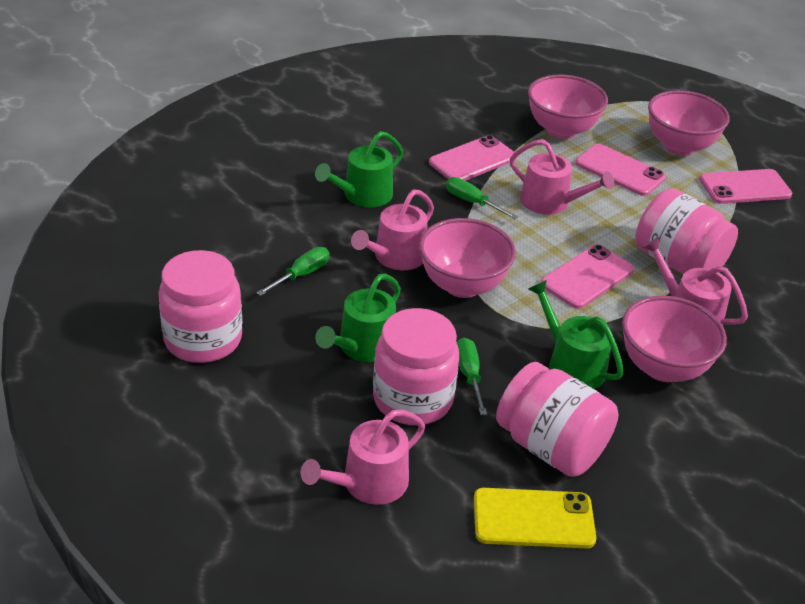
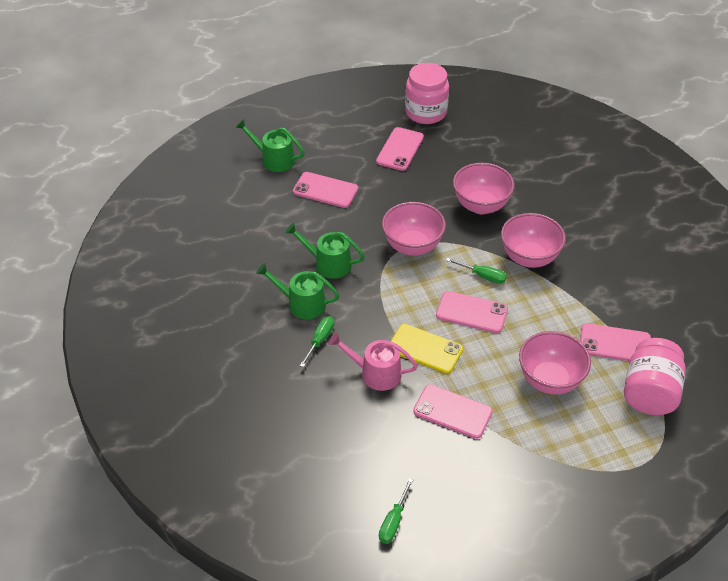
pink jar: 4 -> 2
pink phone: 4 -> 5
pink watering can: 4 -> 1

